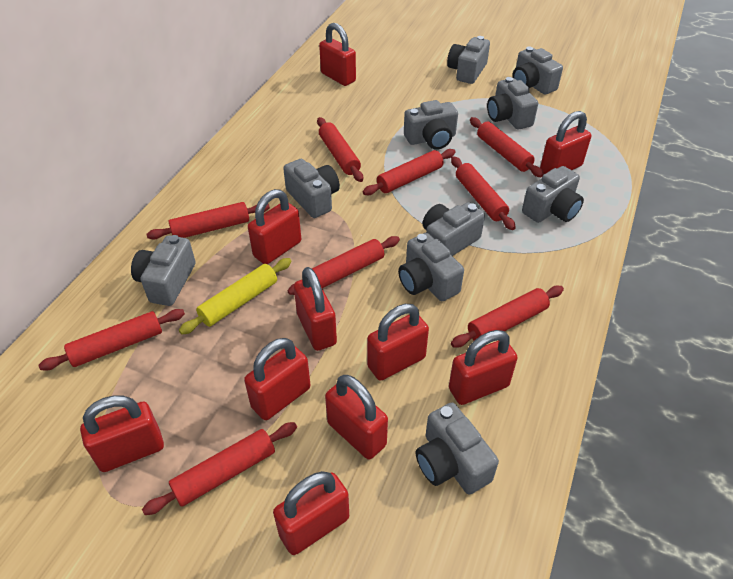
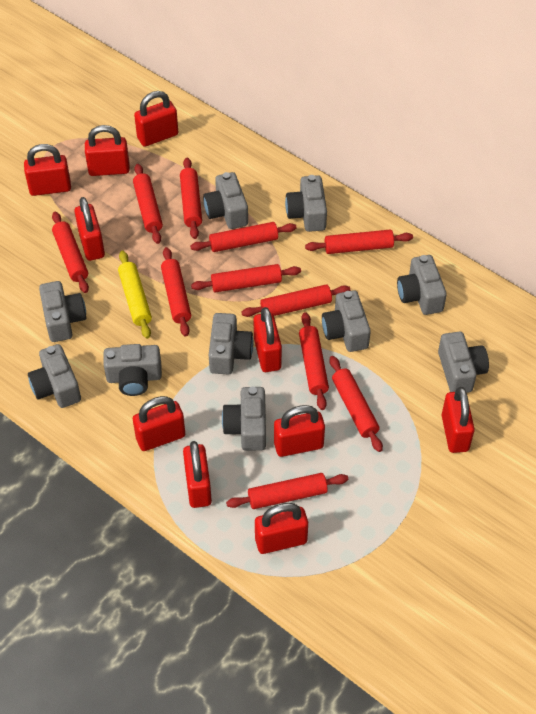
red rolling pin: 9 -> 11

